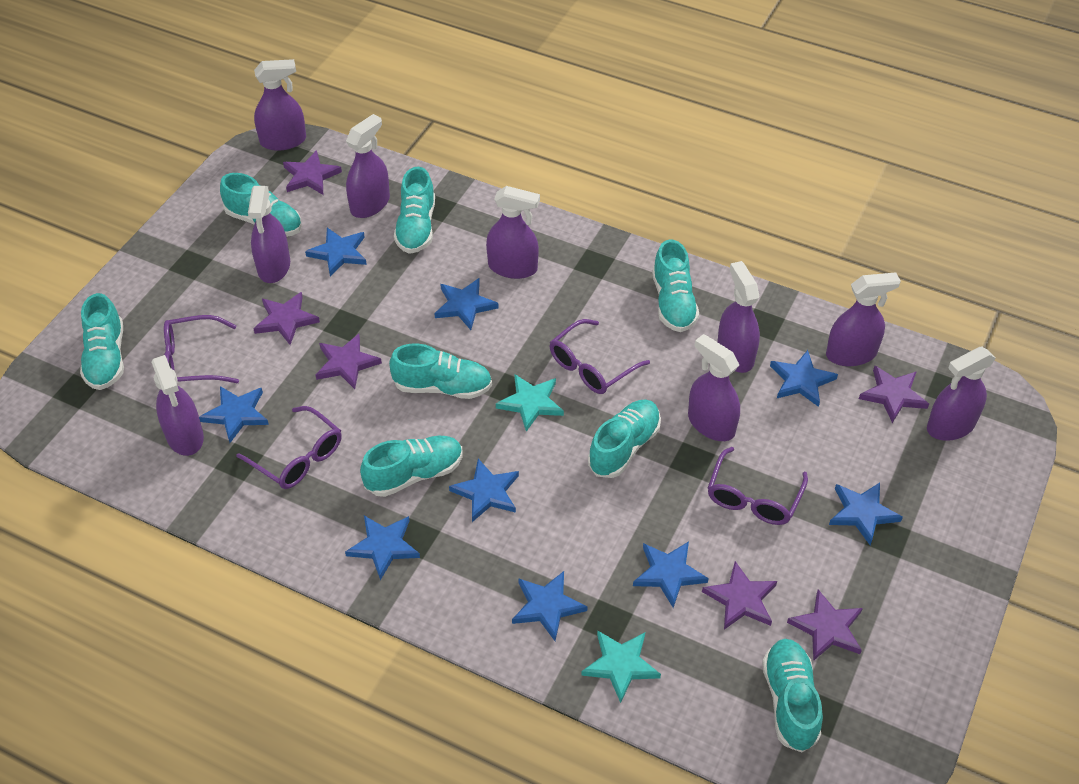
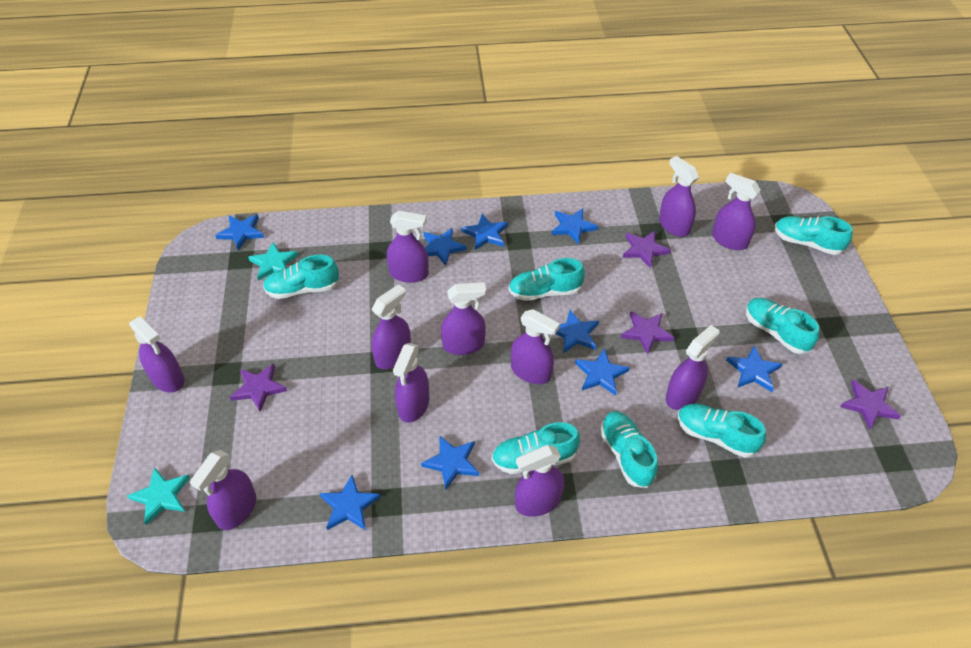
purple glasses: 4 -> 0
purple spray bottle: 9 -> 11
purple star: 6 -> 4
turquoise shoe: 8 -> 7

